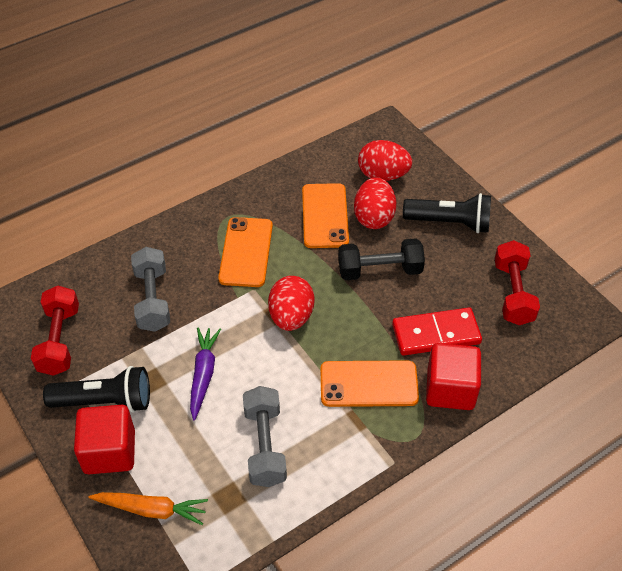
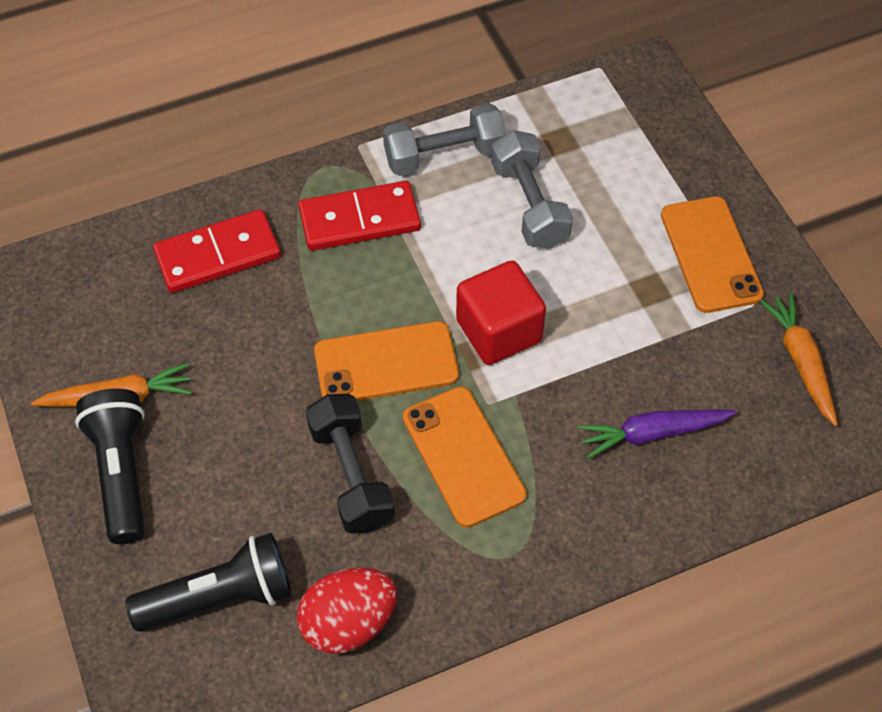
orange carrot: 1 -> 2
red cube: 2 -> 1
red domino: 1 -> 2
red dumbbell: 2 -> 0
red egg: 3 -> 1

